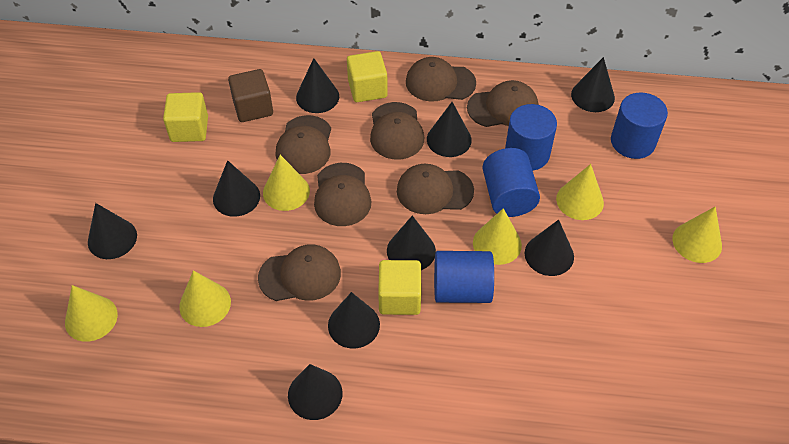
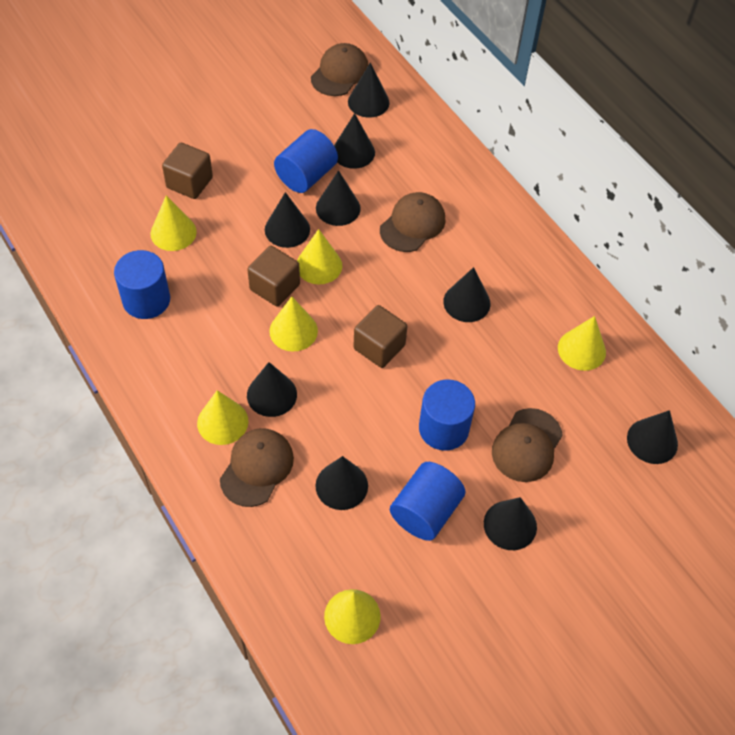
brown cap: 7 -> 4
brown cube: 1 -> 3
yellow cube: 3 -> 0

